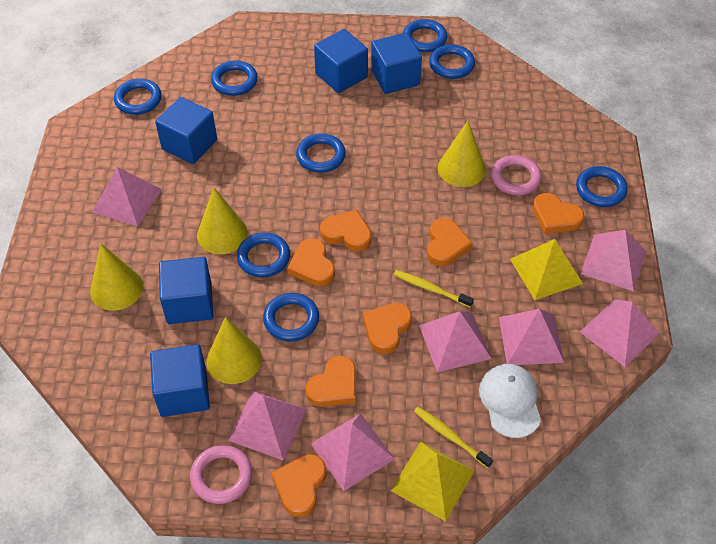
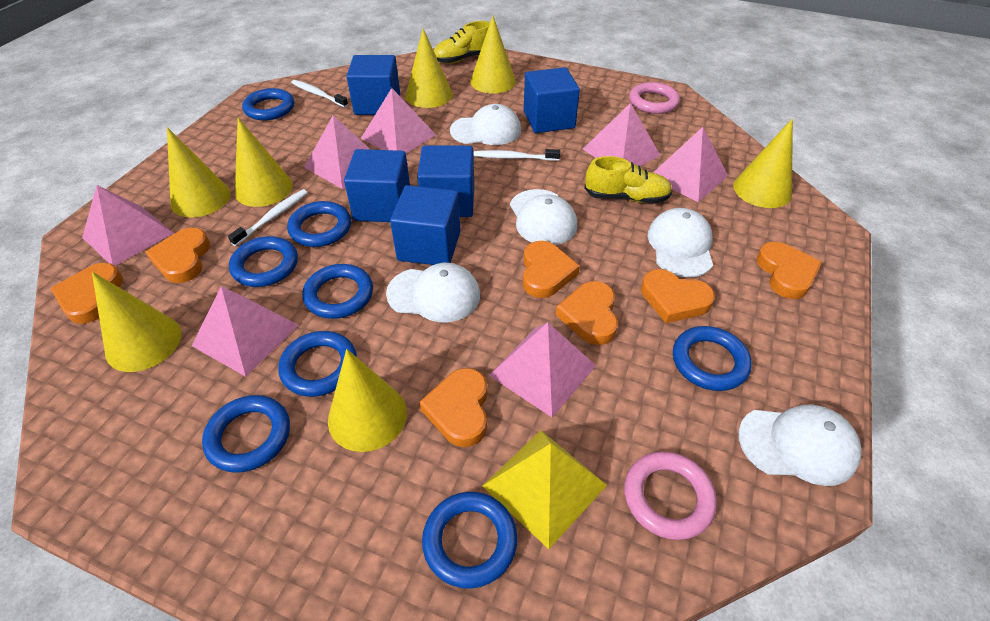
white cap: 1 -> 5
white toothbrush: 0 -> 3
yellow cone: 4 -> 7
yellow pyramid: 2 -> 1
yellow shoe: 0 -> 2
yellow toothbrush: 2 -> 0

